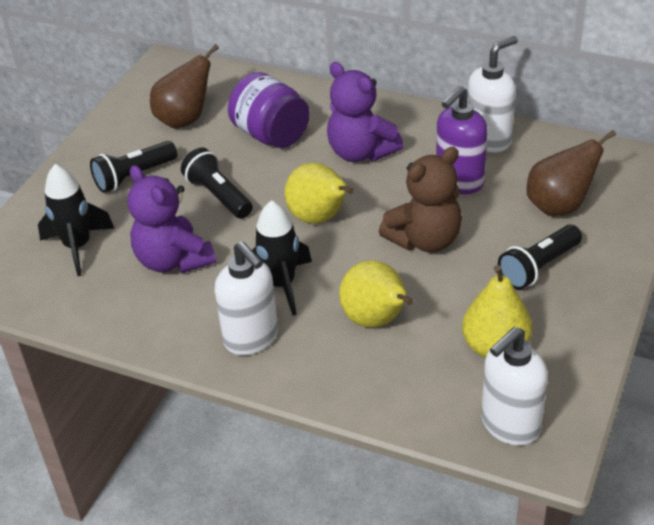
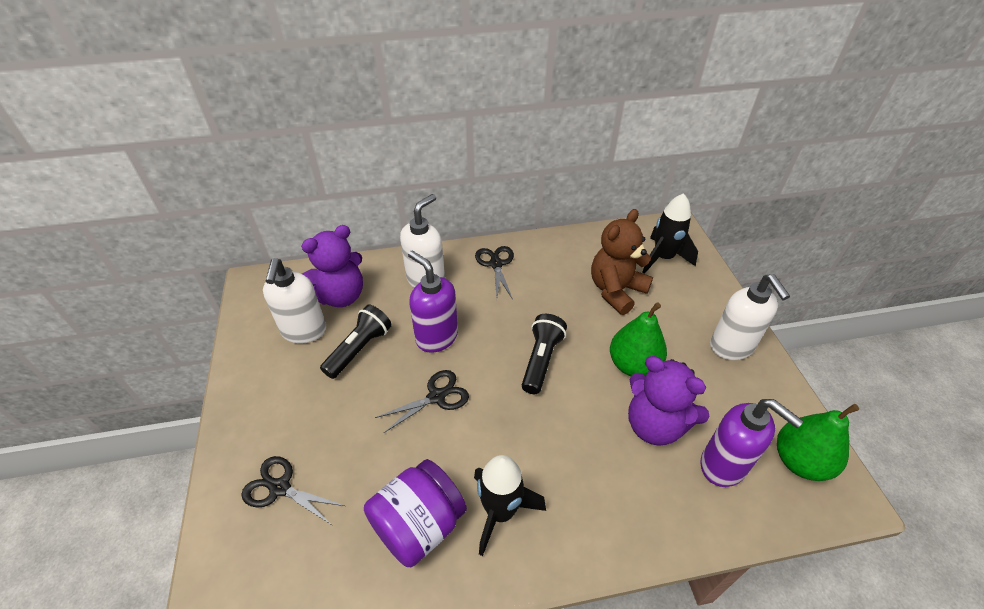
black flashlight: 3 -> 2
black scissors: 0 -> 3
brown pear: 2 -> 0
green pear: 0 -> 2
purple soap dispenser: 1 -> 2
yellow pear: 3 -> 0

